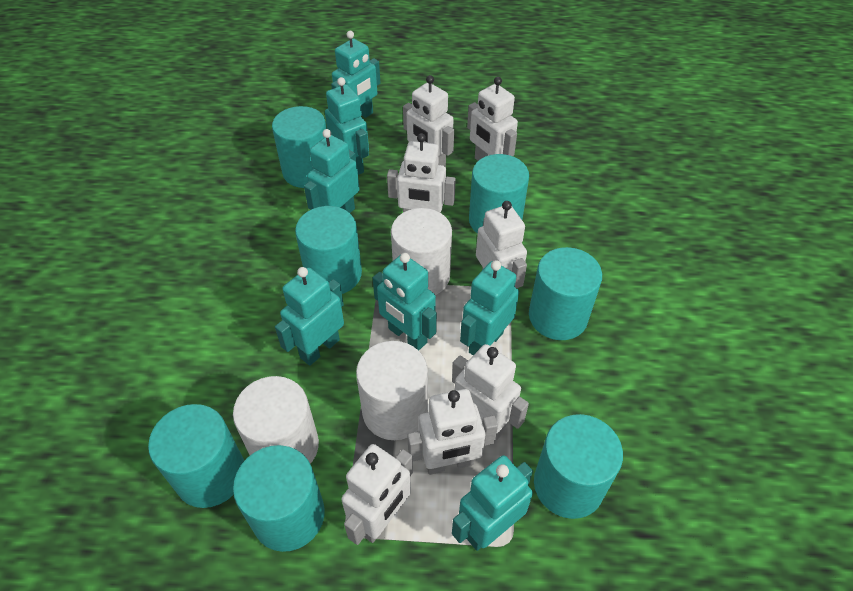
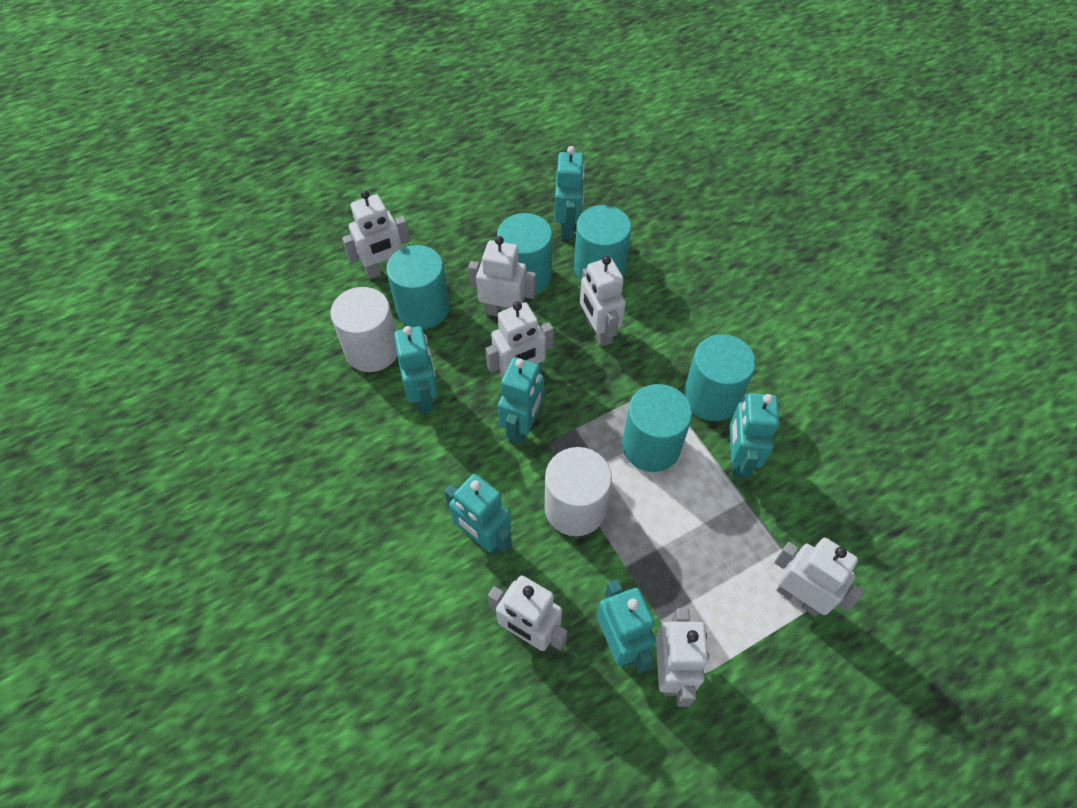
turquoise cylinder: 7 -> 5
turquoise robot: 7 -> 6
white cylinder: 3 -> 2

